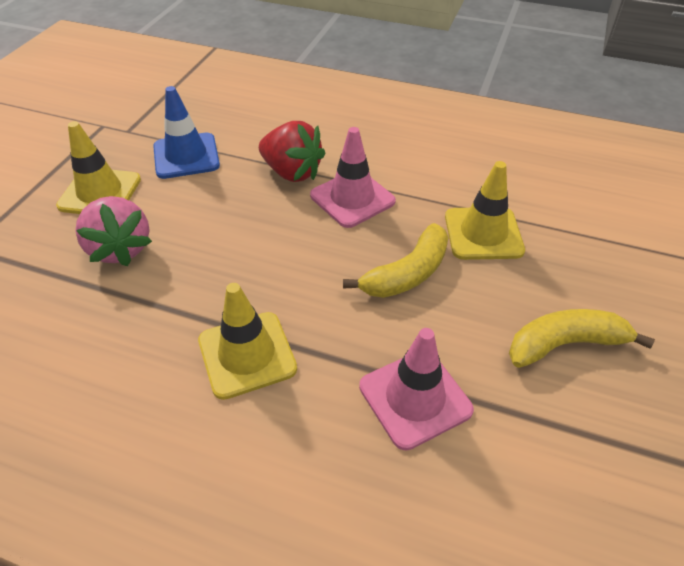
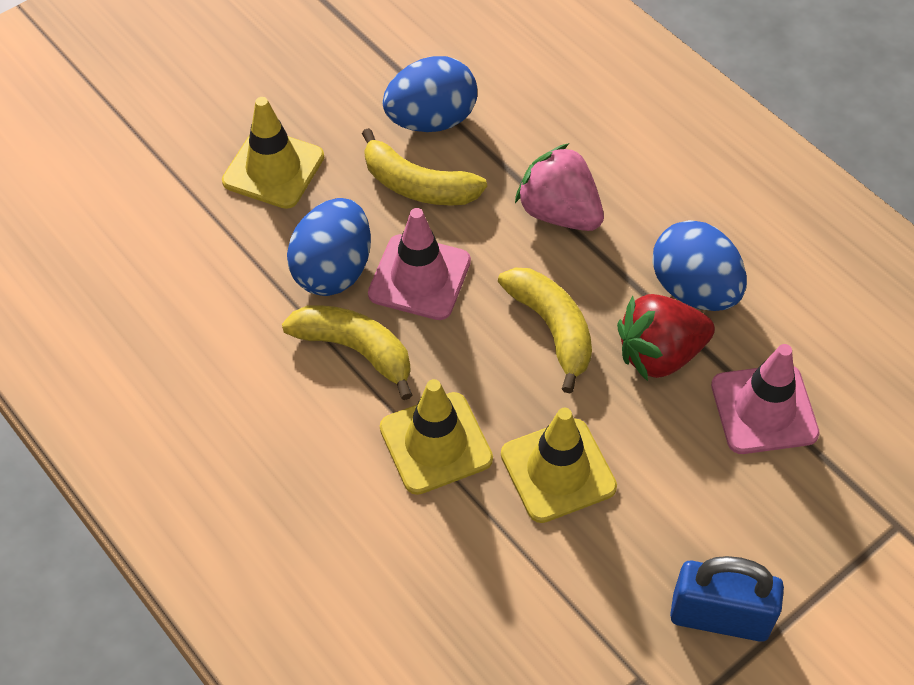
blue egg: 0 -> 3
blue padlock: 0 -> 1
blue traffic cone: 1 -> 0
yellow banana: 2 -> 3

